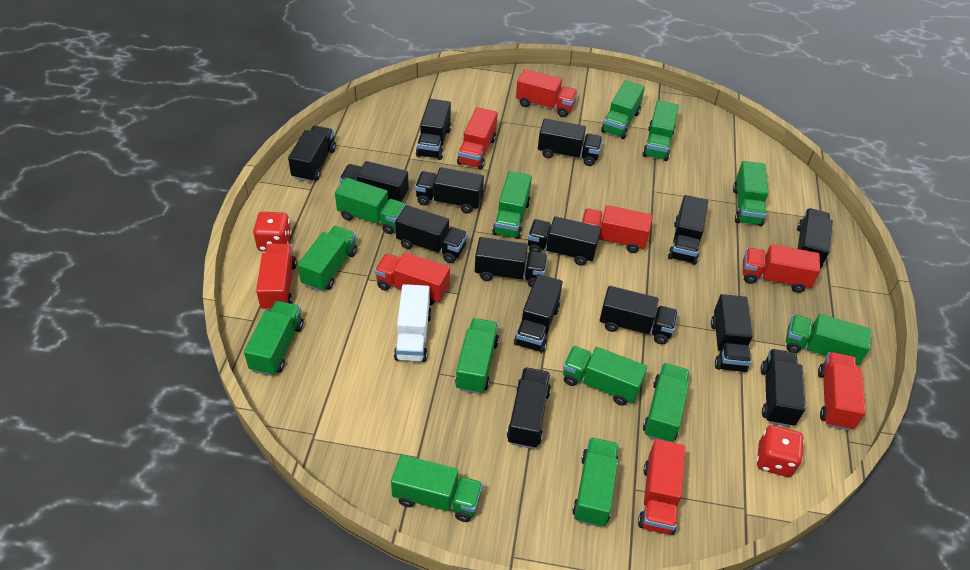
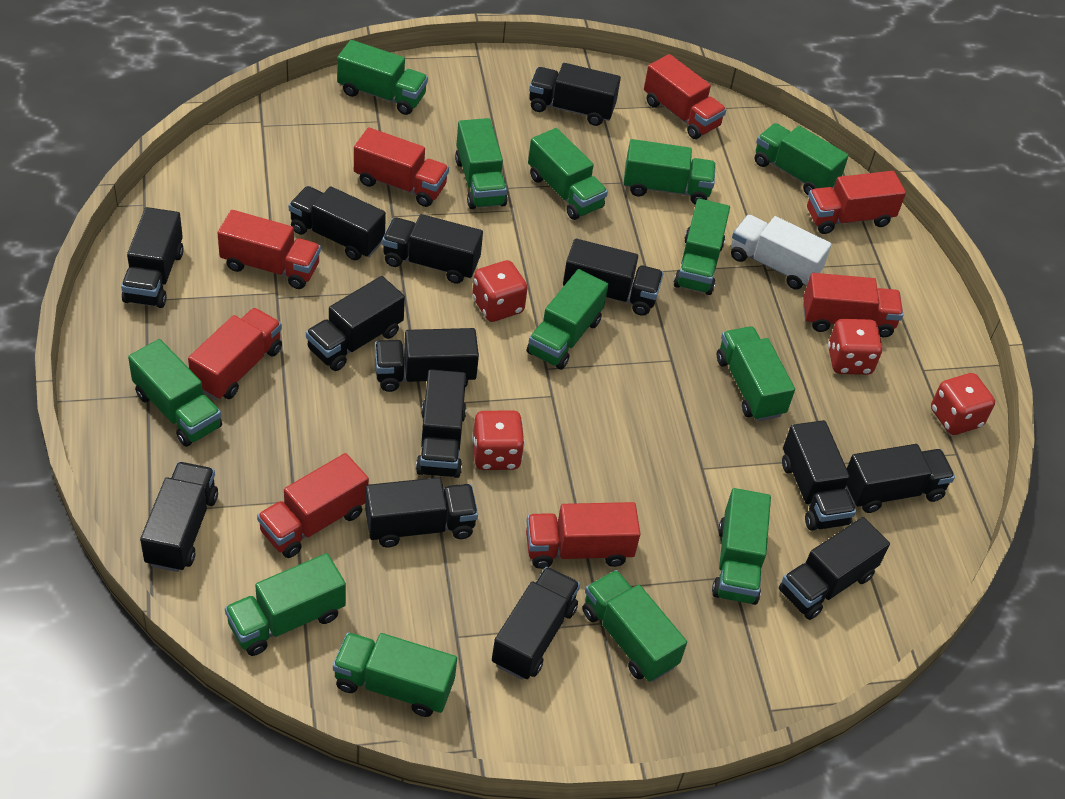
black truck: 15 -> 14
red dice: 2 -> 4

